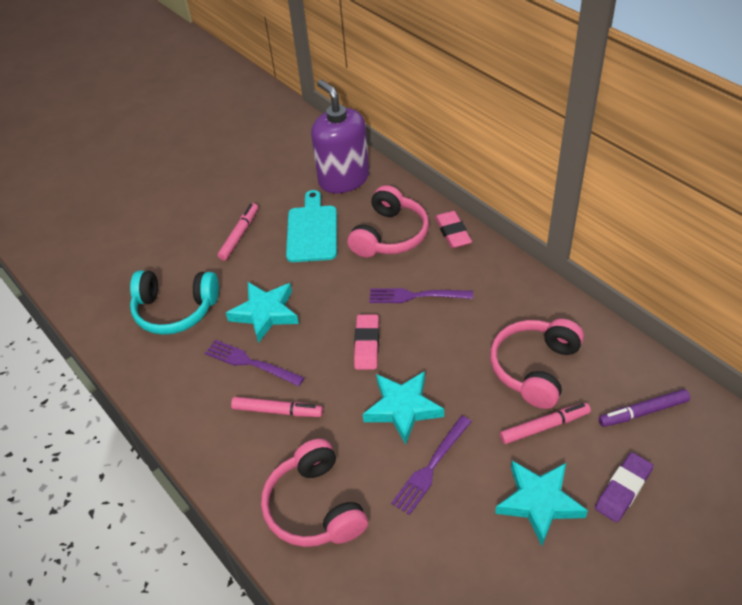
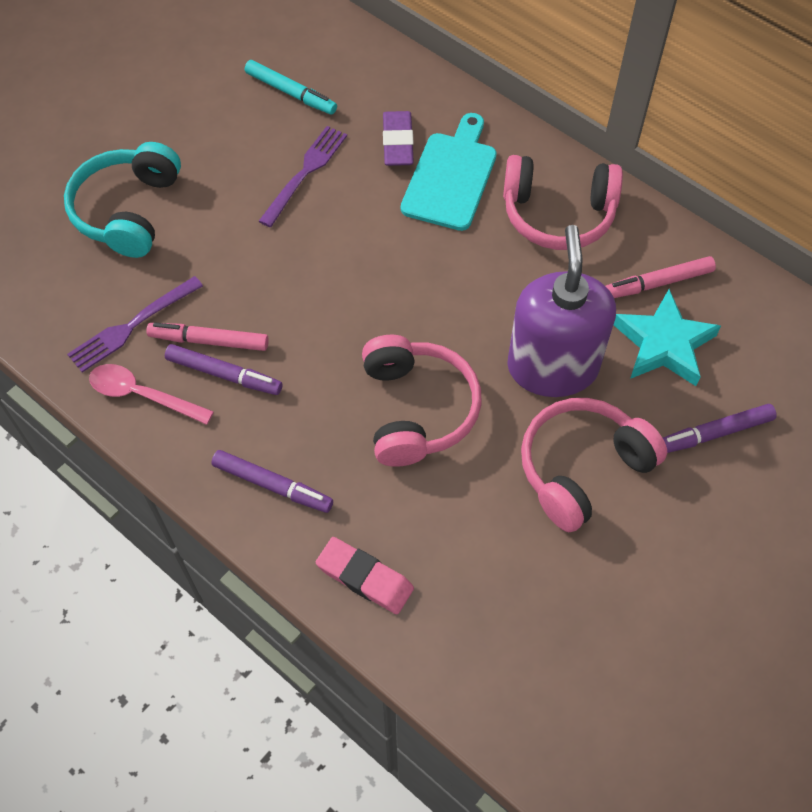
pink eraser: 2 -> 1
pink marker: 3 -> 2
pink spoon: 0 -> 1
purple fork: 3 -> 2
purple marker: 1 -> 3
turquoise marker: 0 -> 1
turquoise star: 3 -> 1

